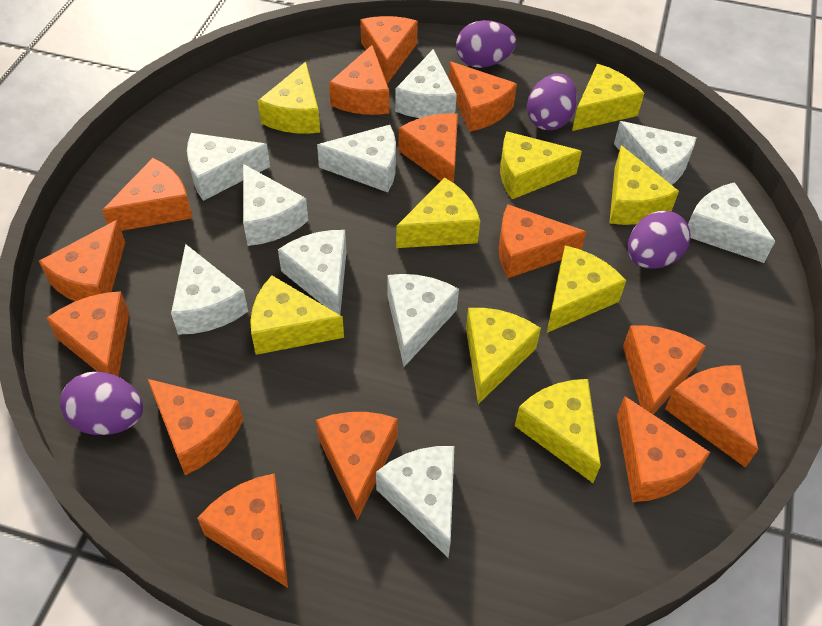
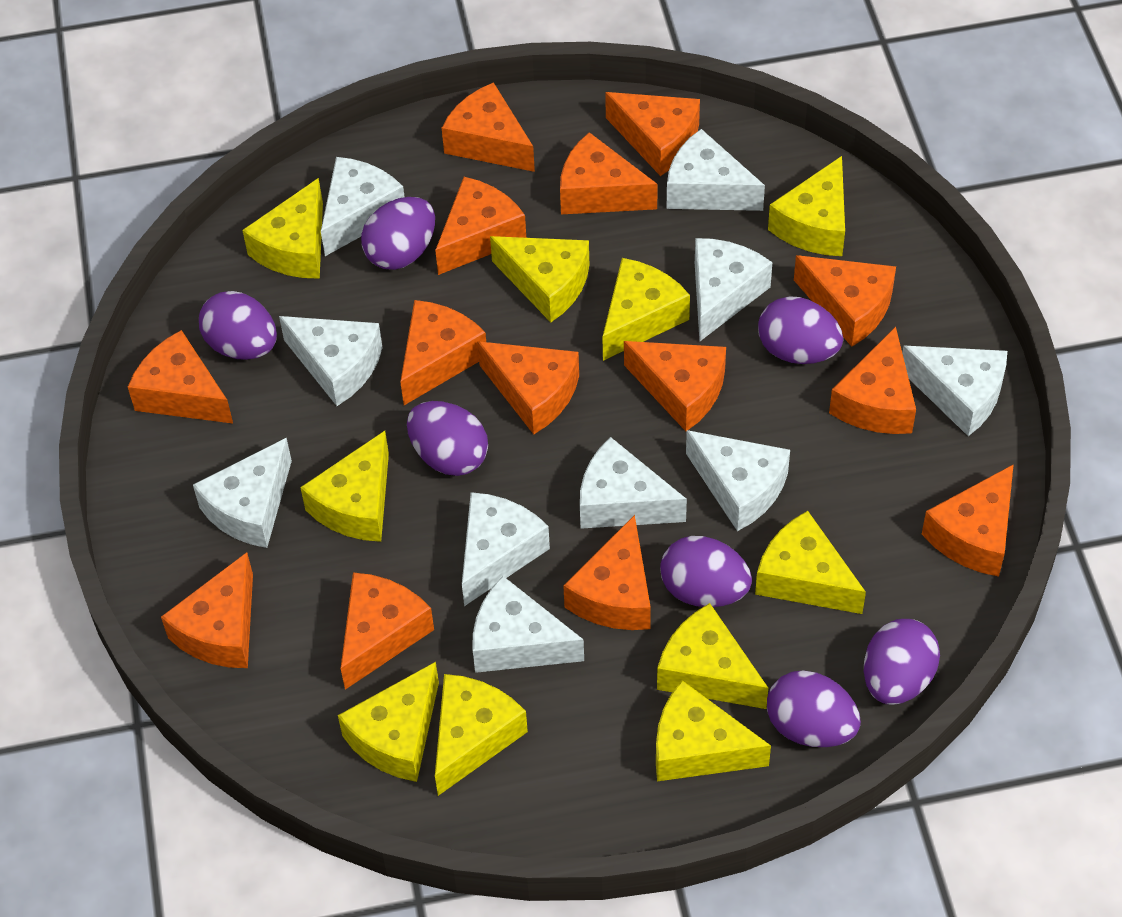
purple egg: 4 -> 7
yellow cheese: 9 -> 10

